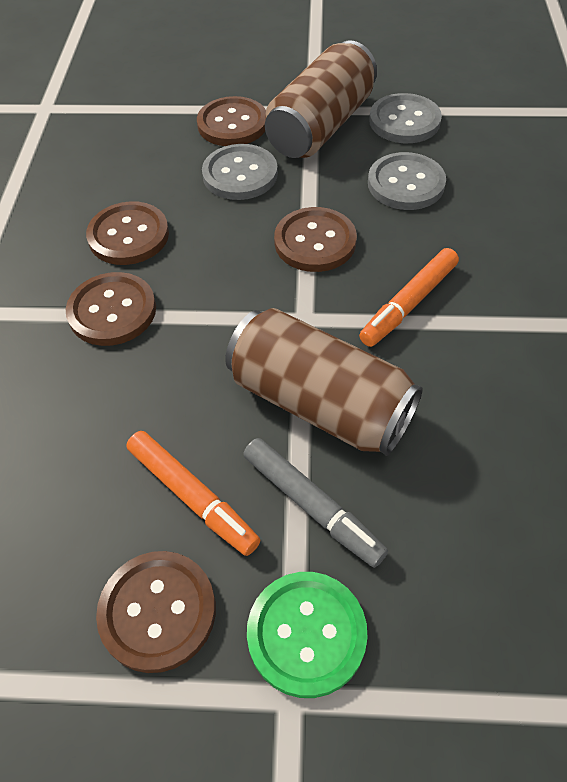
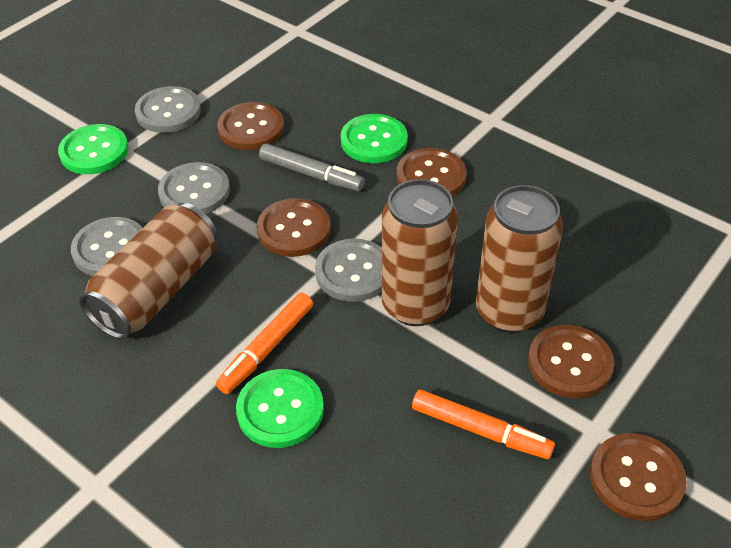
brown can: 2 -> 3
green button: 1 -> 3
grey button: 3 -> 4

